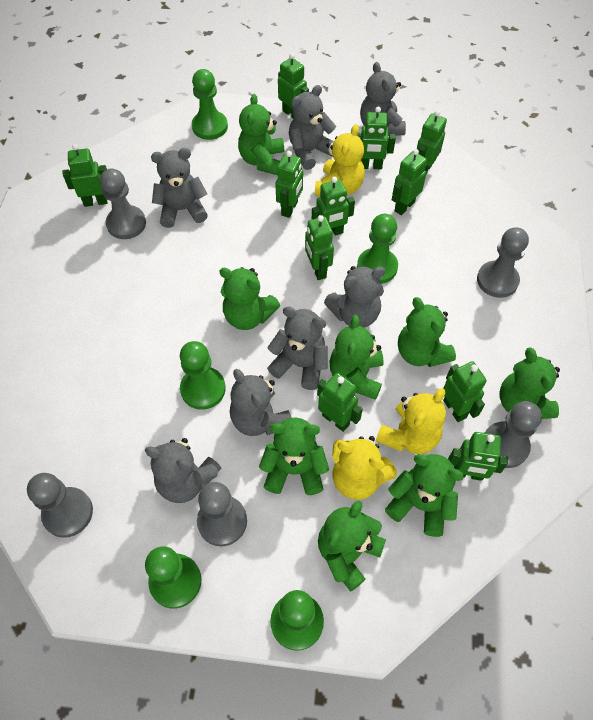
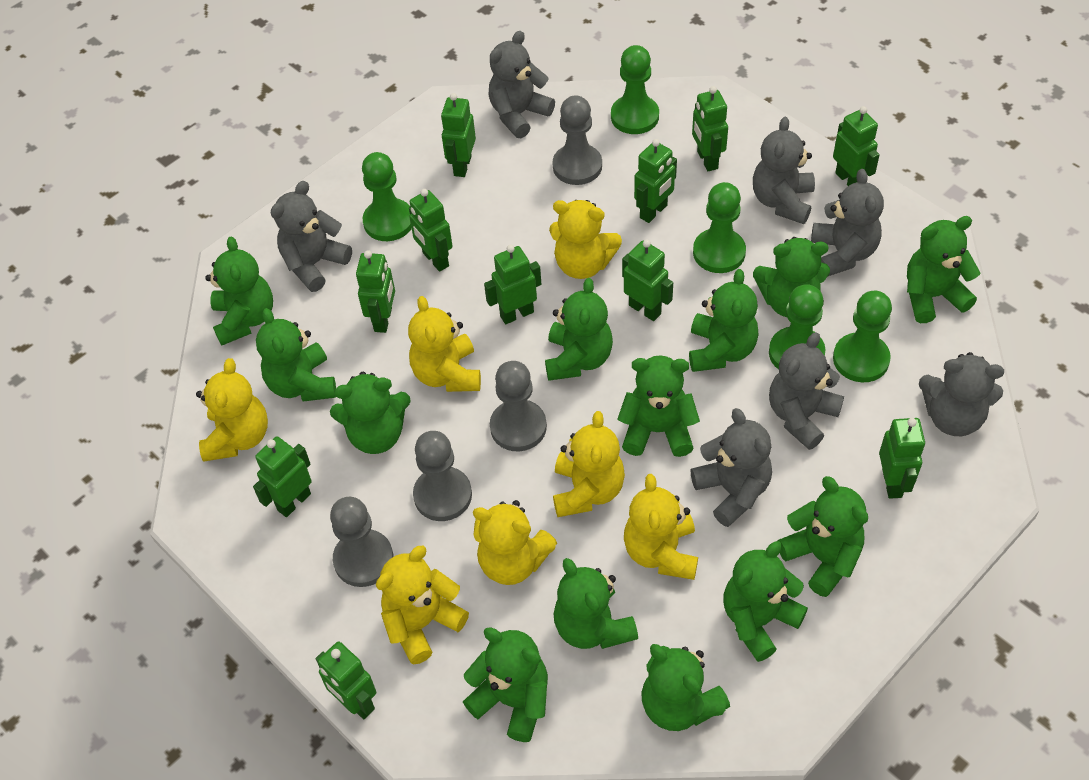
green teddy bear: 8 -> 13
grey pawn: 5 -> 4
yellow teddy bear: 3 -> 7

